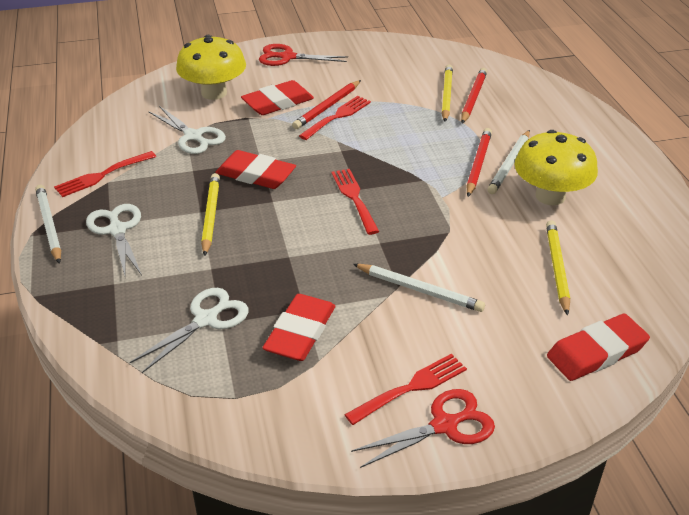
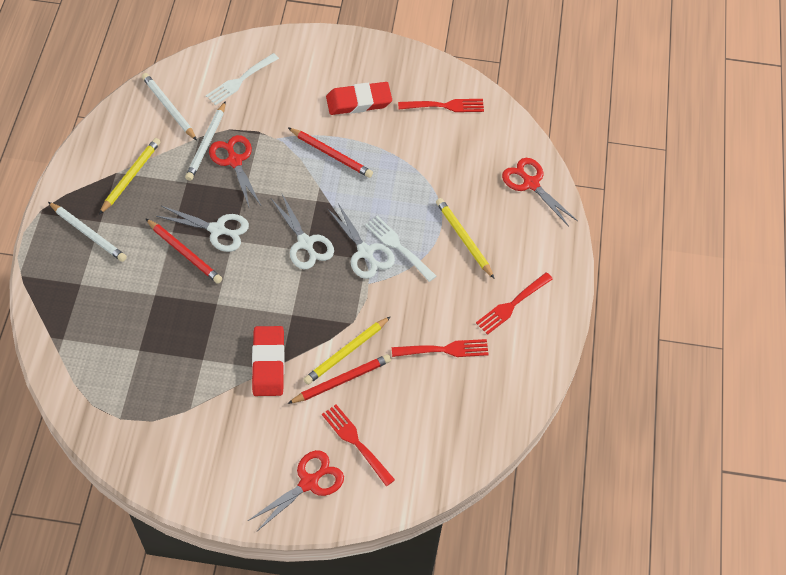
red eraser: 4 -> 2
red scissors: 2 -> 3
white fork: 0 -> 2
yellow mushroom: 2 -> 0

